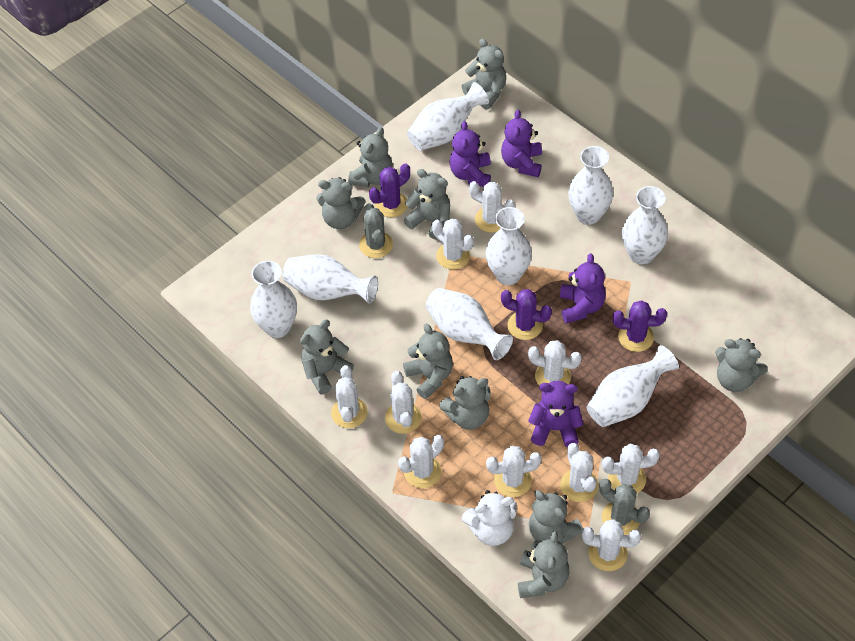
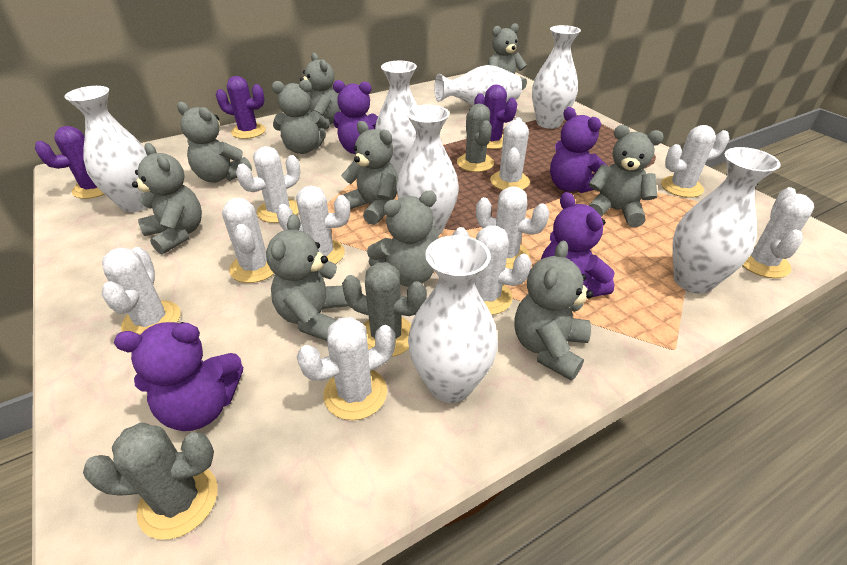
grey cactus: 2 -> 3
white teddy bear: 1 -> 0
white vase: 8 -> 7

